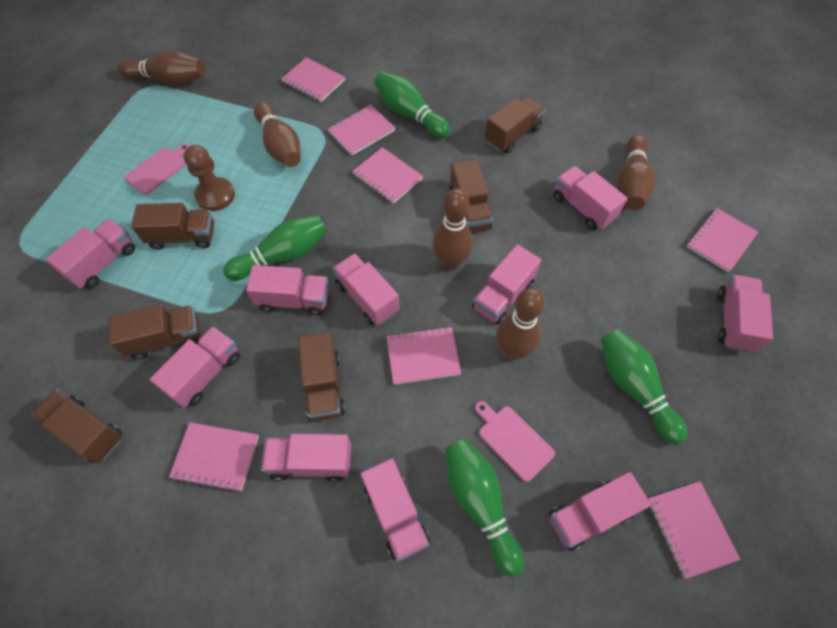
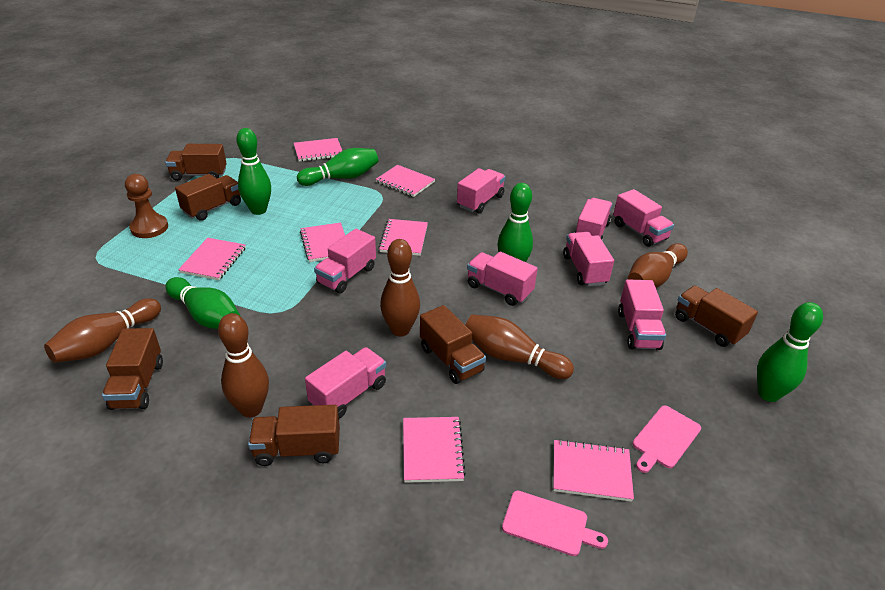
green bowling pin: 4 -> 5
pink truck: 10 -> 8

